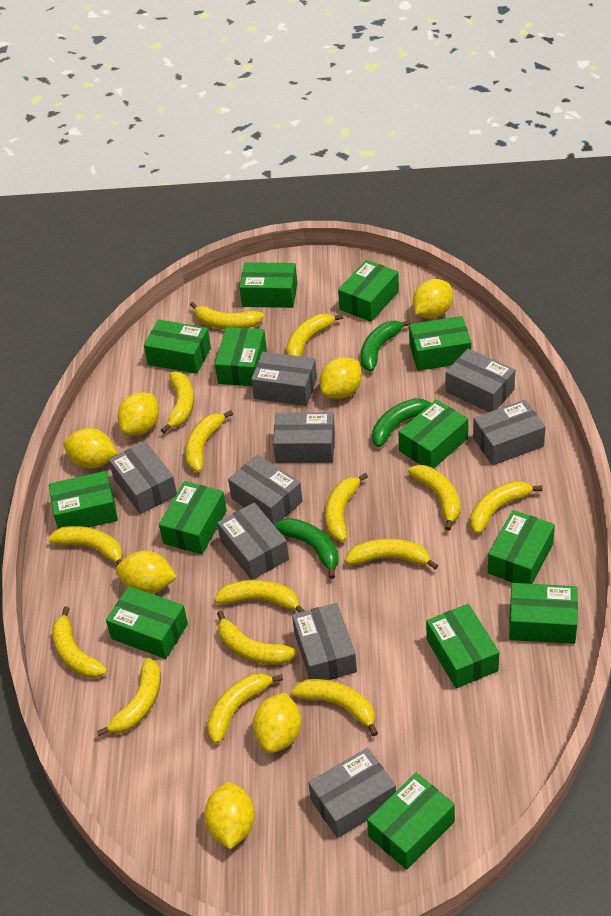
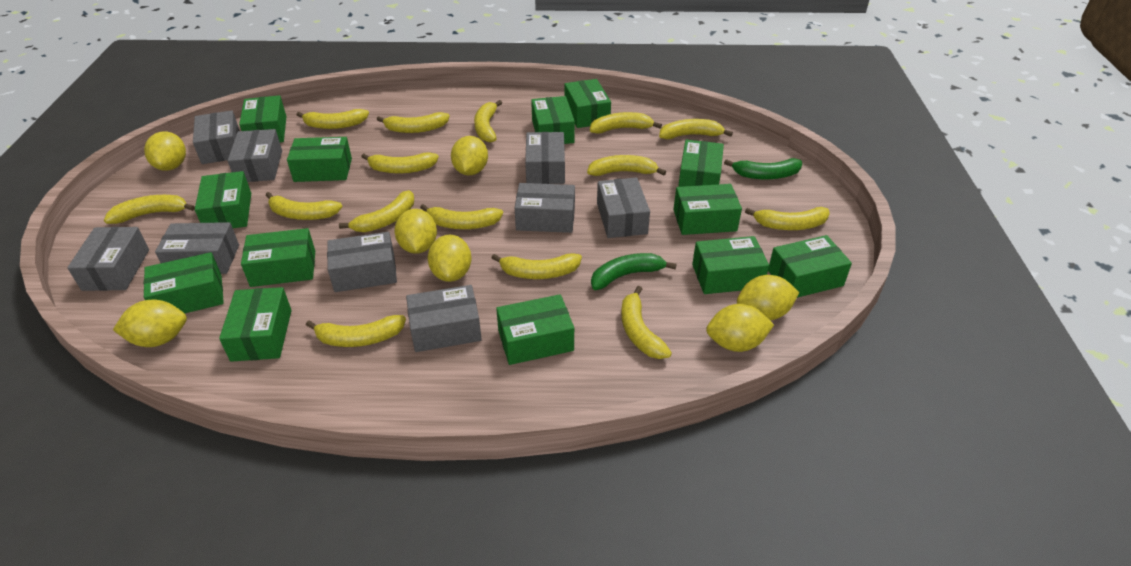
green banana: 3 -> 2

